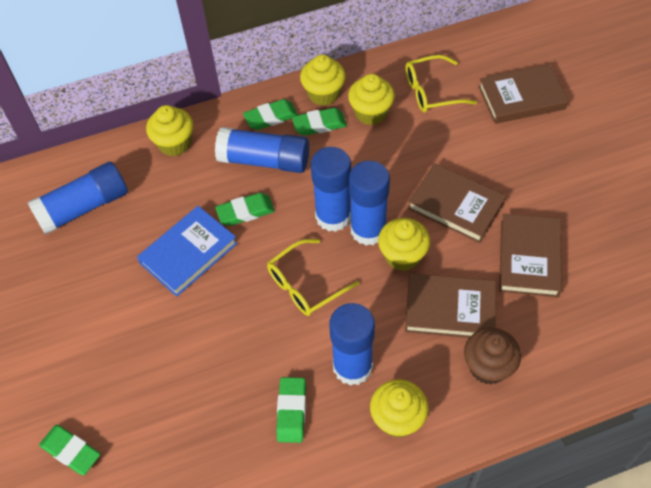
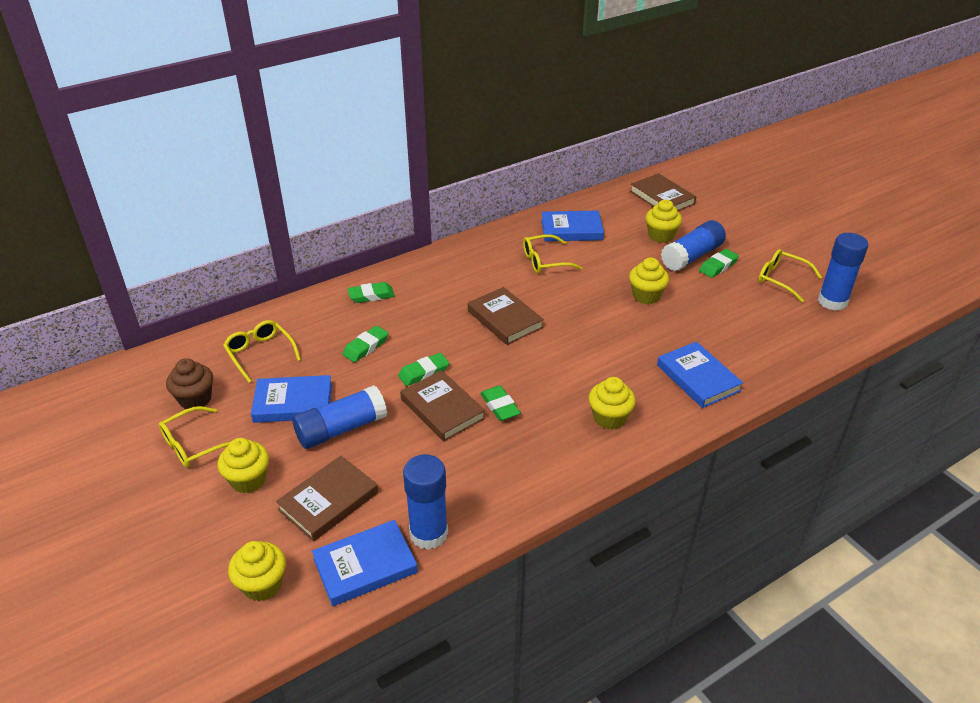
blue book: 1 -> 4
blue glue stick: 5 -> 4
yellow glasses: 2 -> 4

